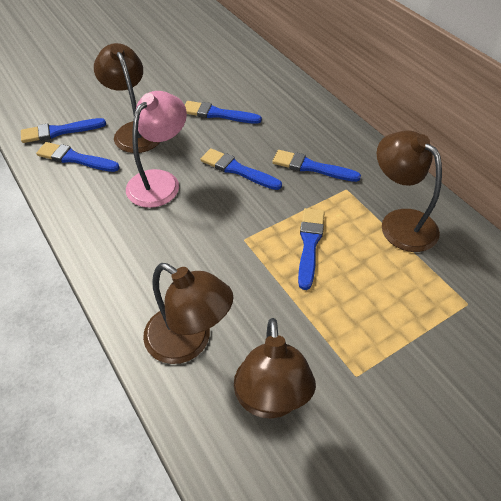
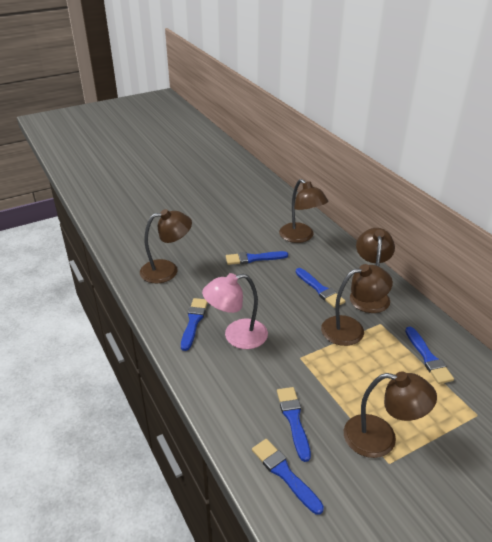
brown lamp: 4 -> 5

